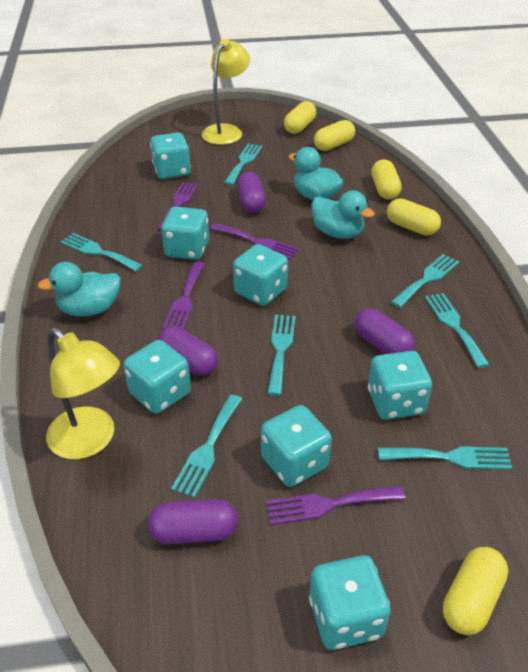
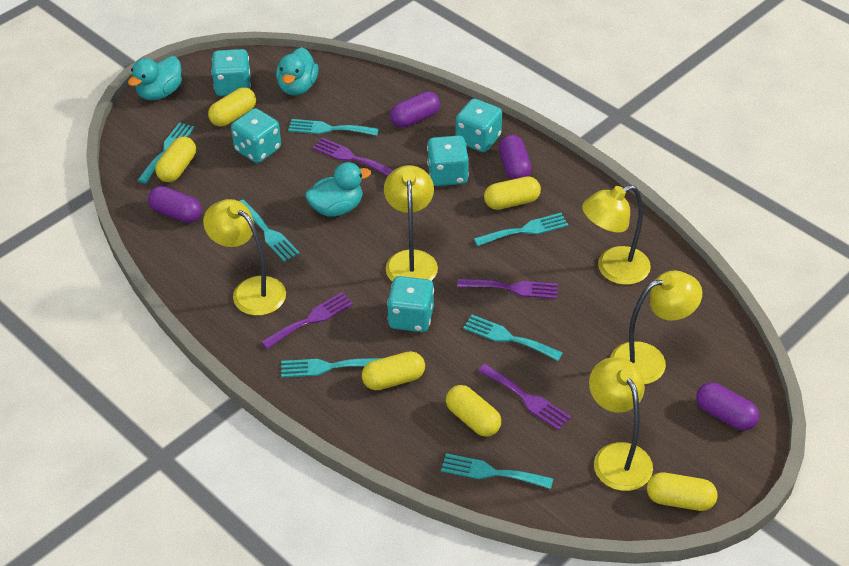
turquoise dice: 7 -> 5
yellow capsule: 5 -> 6
yellow lamp: 2 -> 5

